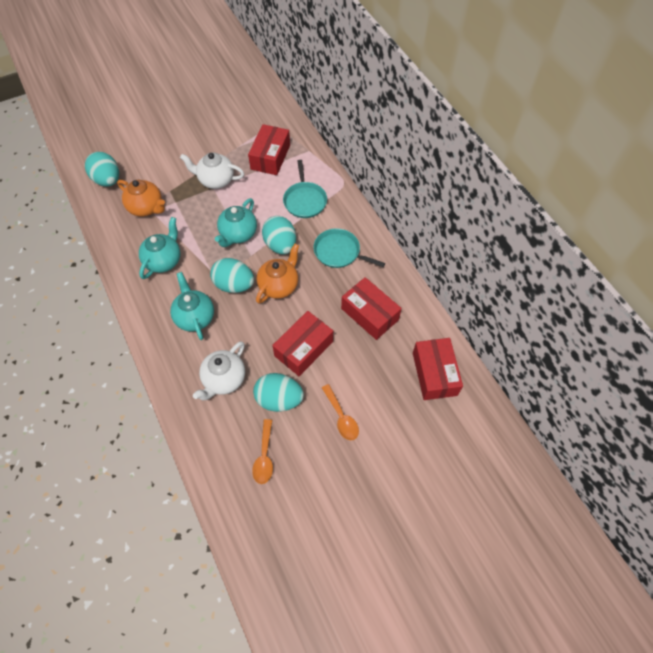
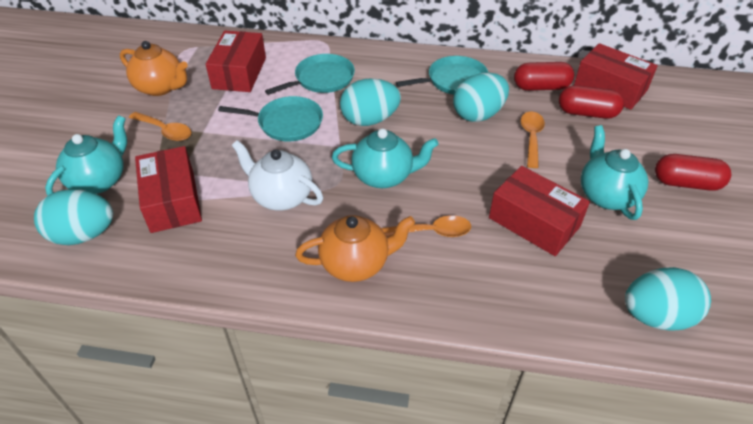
orange spoon: 2 -> 3
red capsule: 0 -> 3
turquoise pan: 2 -> 3
white teapot: 2 -> 1

